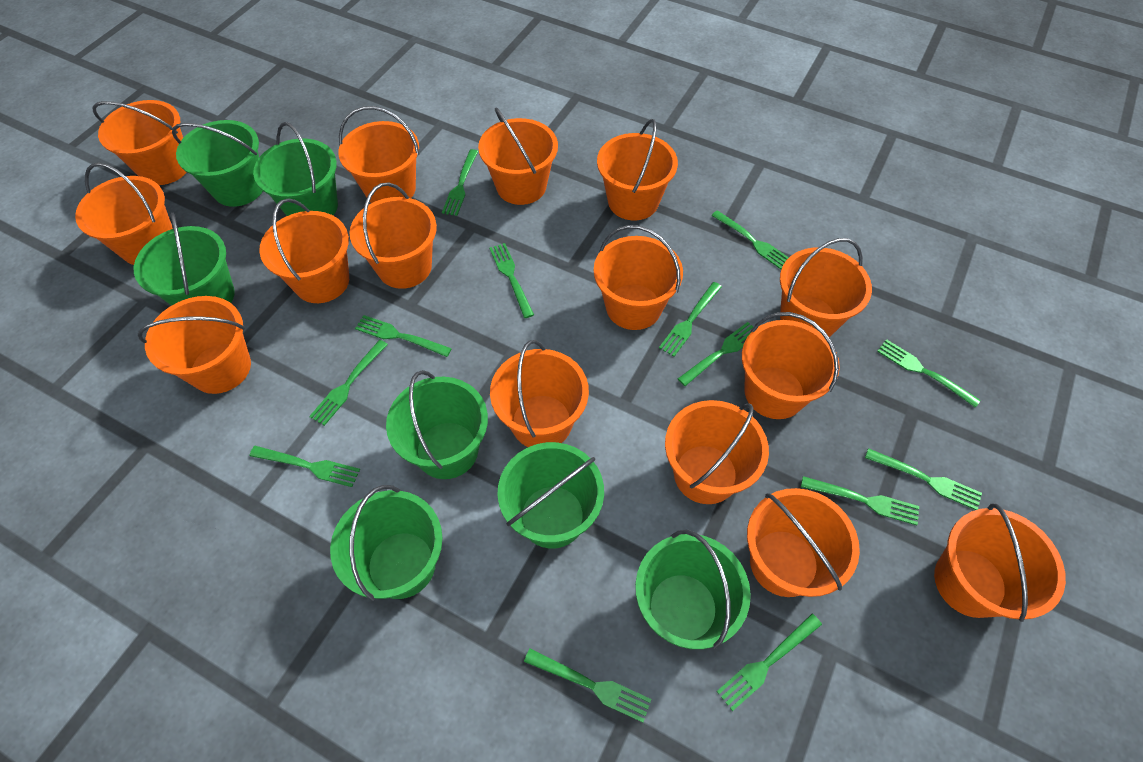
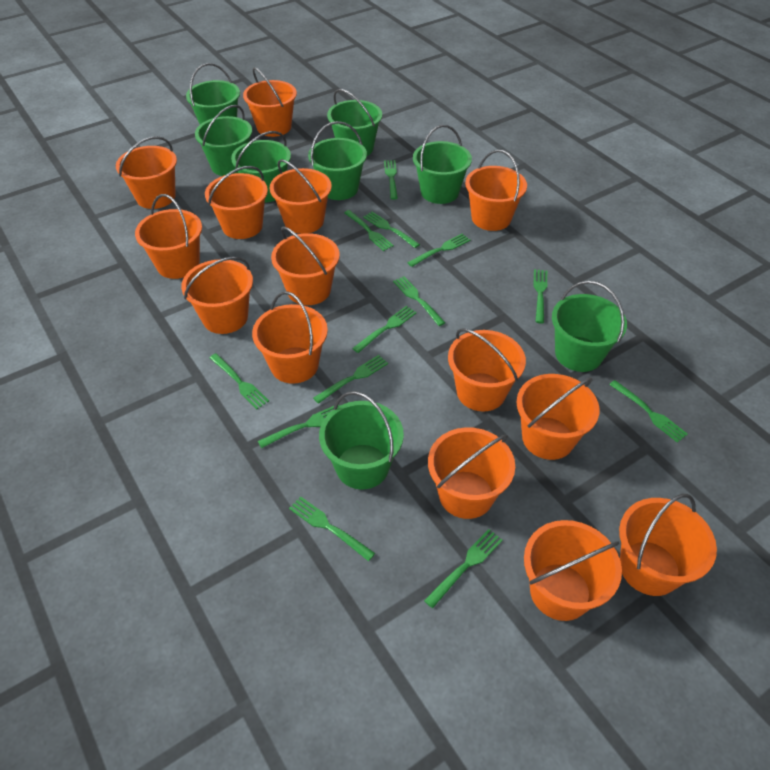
green bucket: 7 -> 8
orange bucket: 15 -> 14

